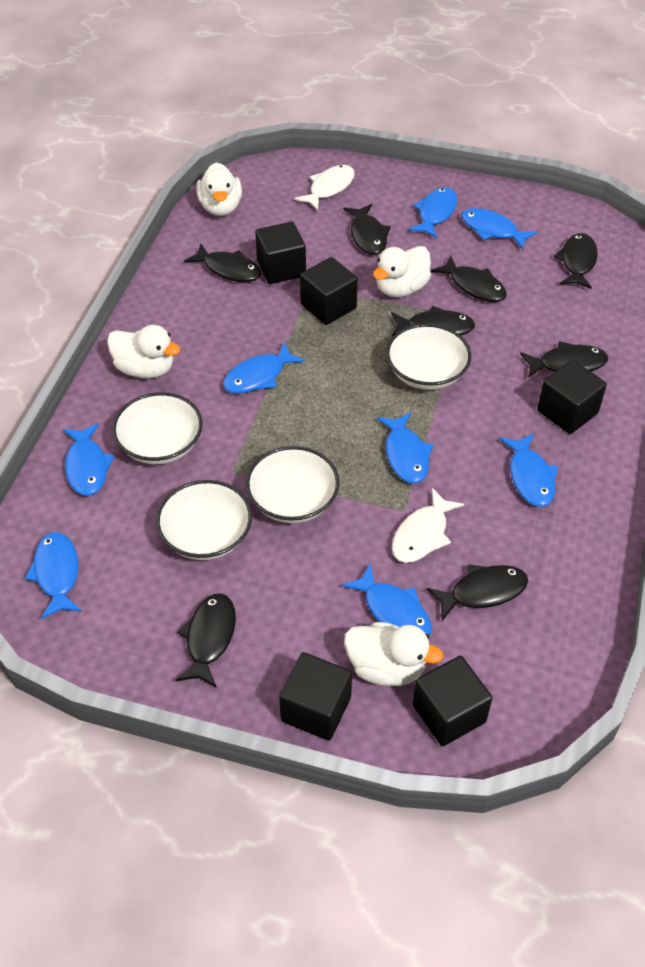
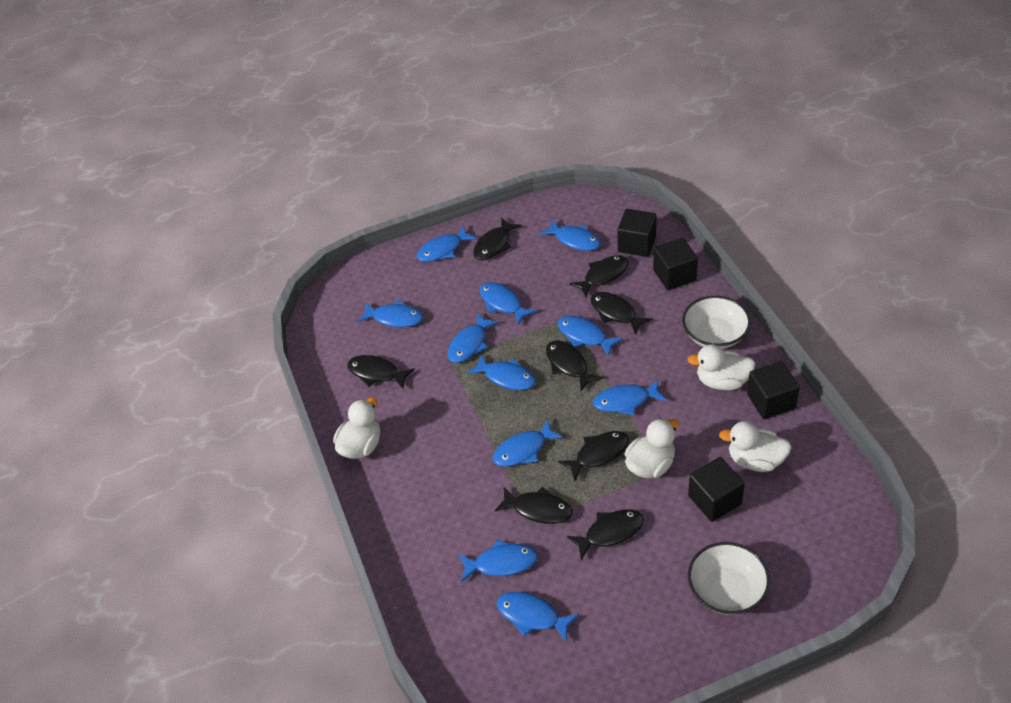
black cube: 5 -> 4
blue fish: 8 -> 11
white bowl: 4 -> 2
white fish: 2 -> 0

